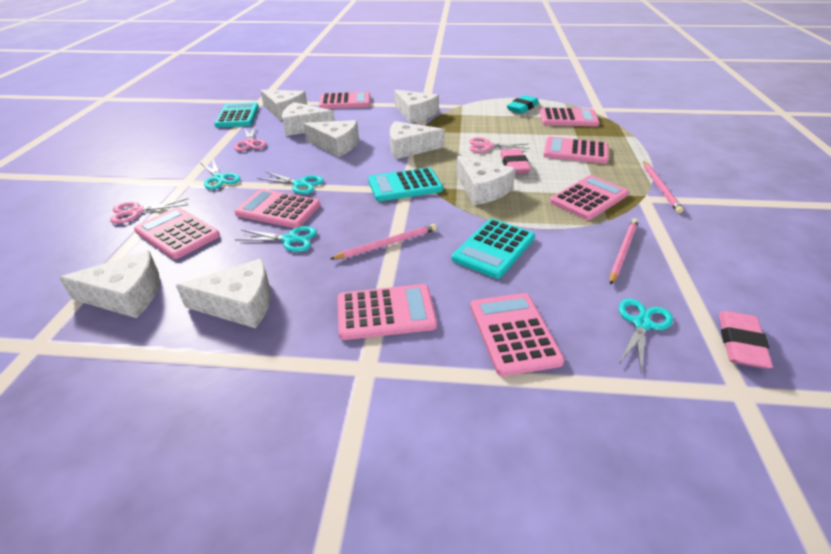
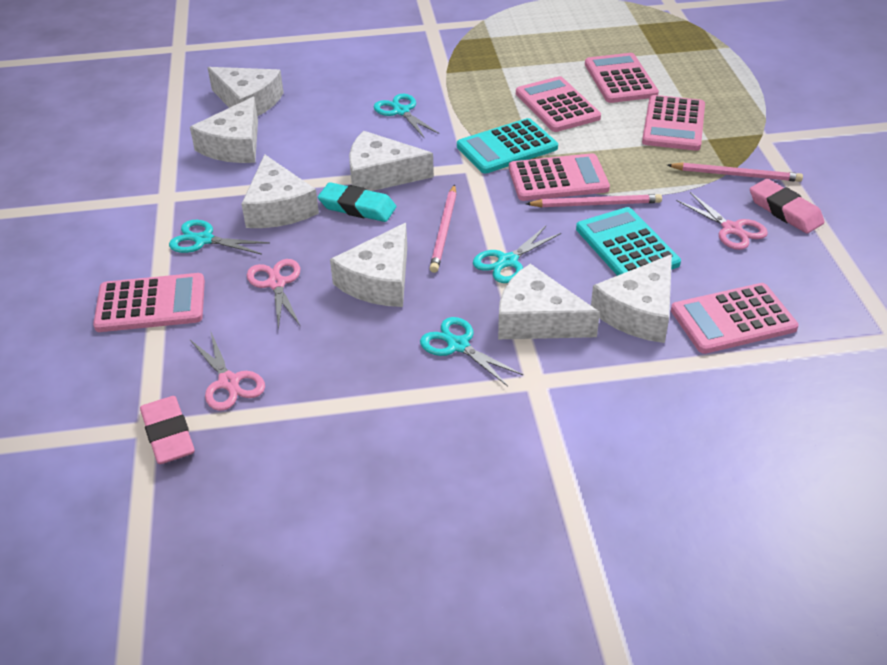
pink calculator: 8 -> 6
turquoise calculator: 3 -> 2
white cheese: 8 -> 7

